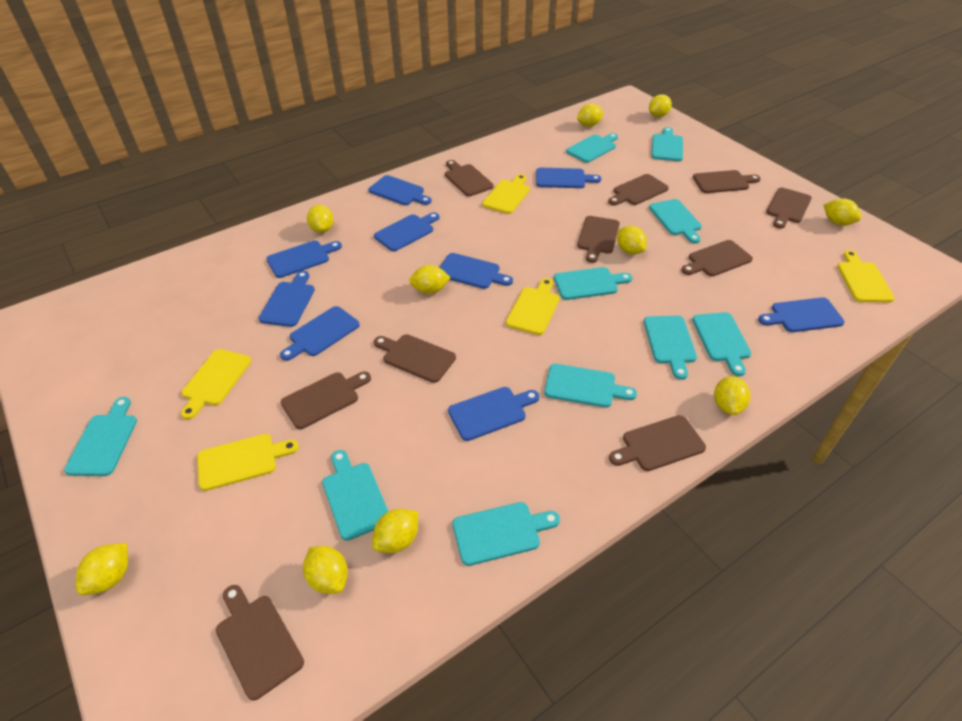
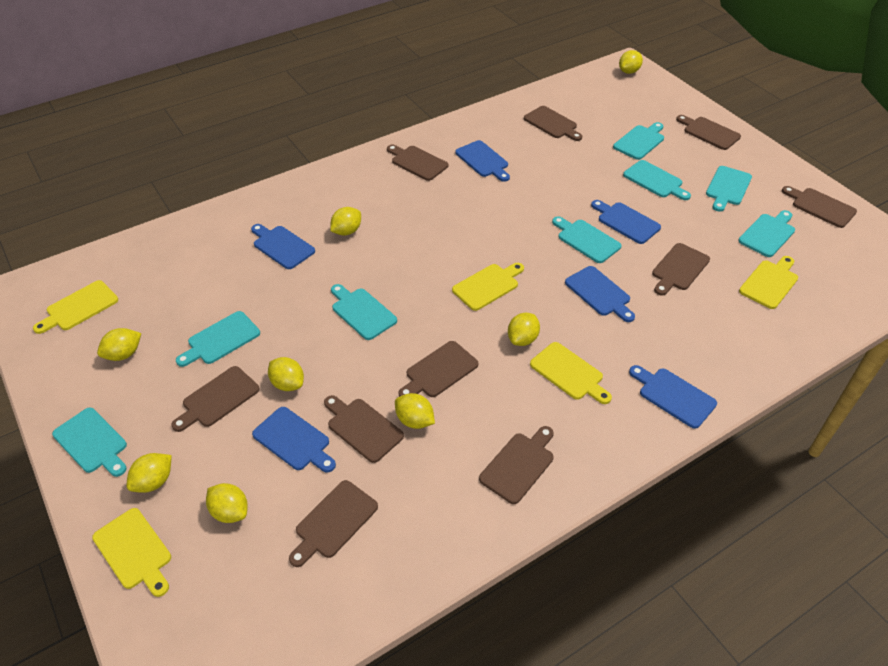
blue cutting board: 9 -> 6
turquoise cutting board: 10 -> 8
yellow lemon: 10 -> 8

